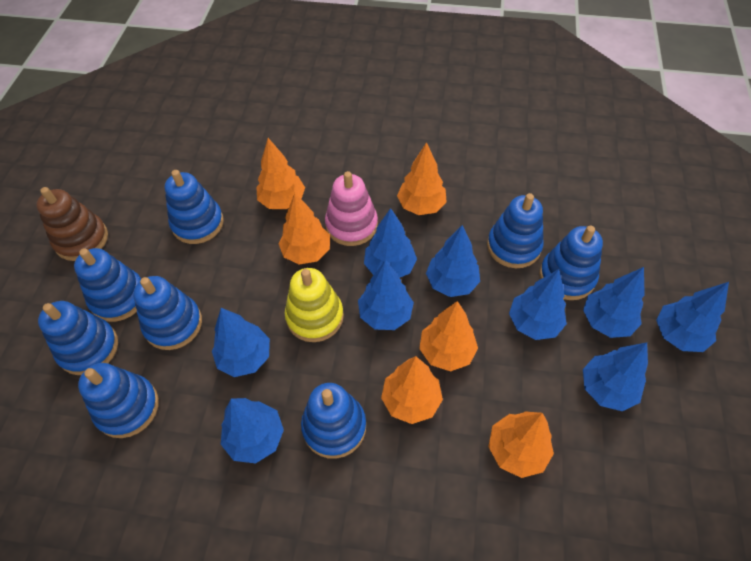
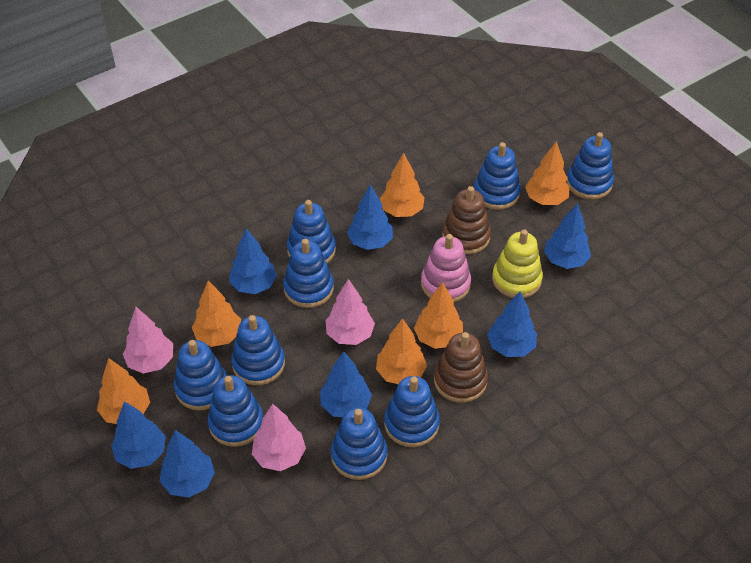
blue stacking toy: 8 -> 9
blue tree: 9 -> 7
brown stacking toy: 1 -> 2
pink tree: 0 -> 3

